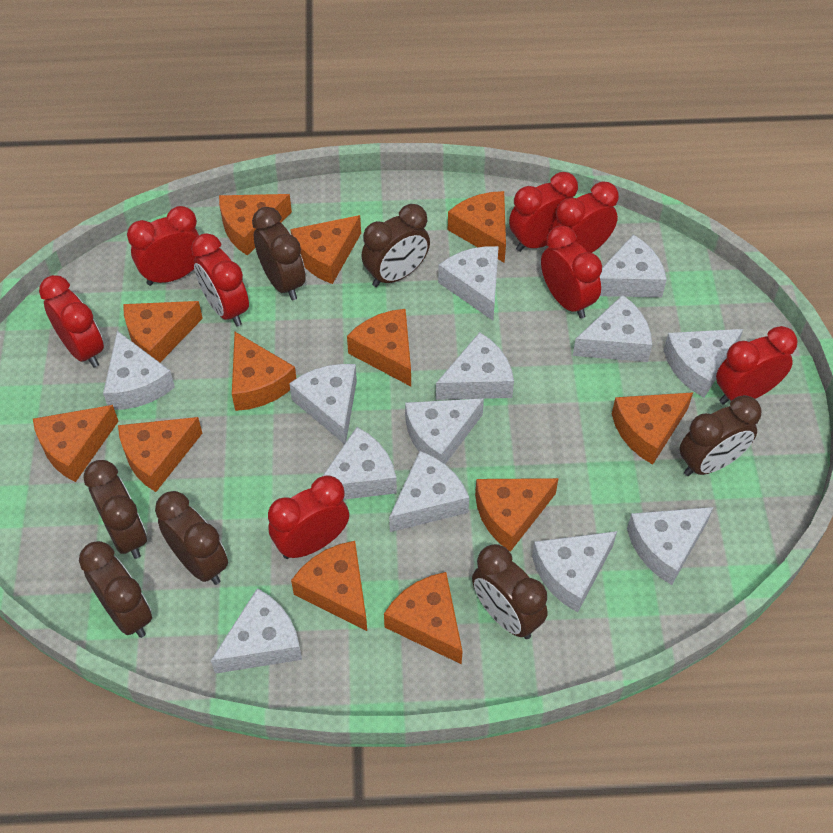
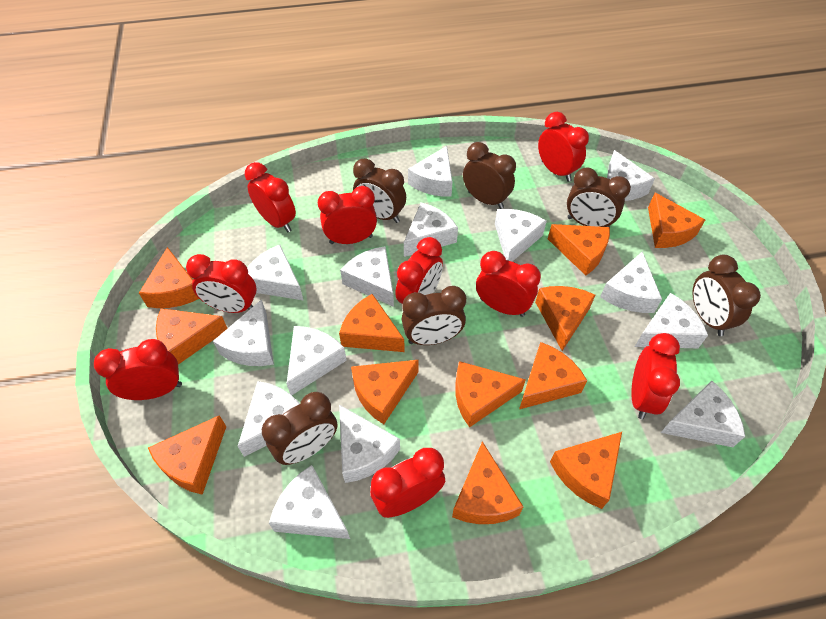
brown clock: 7 -> 6
red clock: 8 -> 9
white cheese: 13 -> 14

